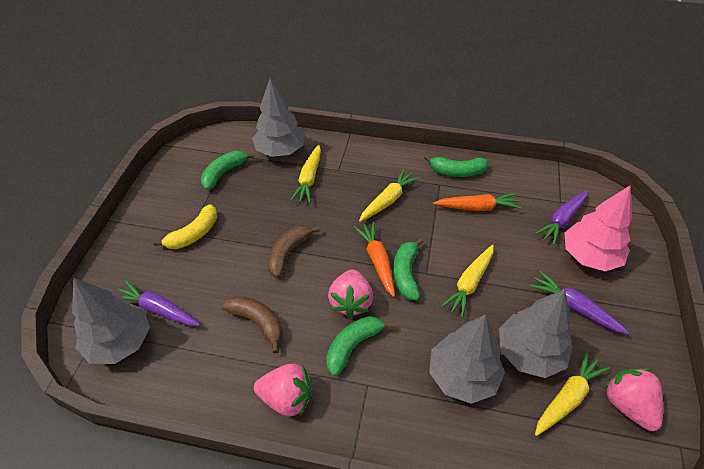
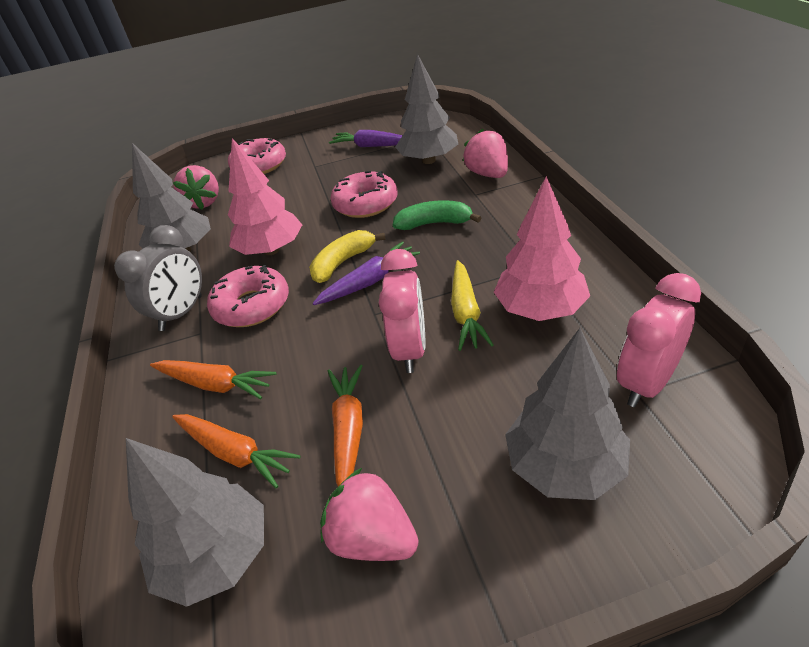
brown banana: 2 -> 0
green banana: 4 -> 1
grey clock: 0 -> 1
orange carrot: 2 -> 3
pink clock: 0 -> 2
pink donut: 0 -> 3
pink tree: 1 -> 2
purple carrot: 3 -> 2
yellow carrot: 4 -> 1

